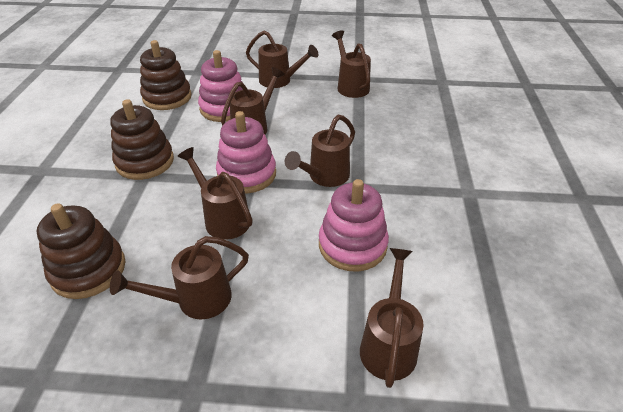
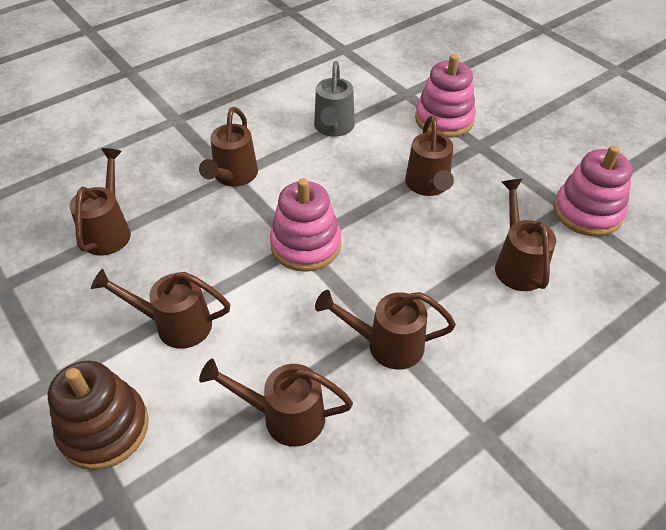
brown stacking toy: 3 -> 1
grey watering can: 0 -> 1

